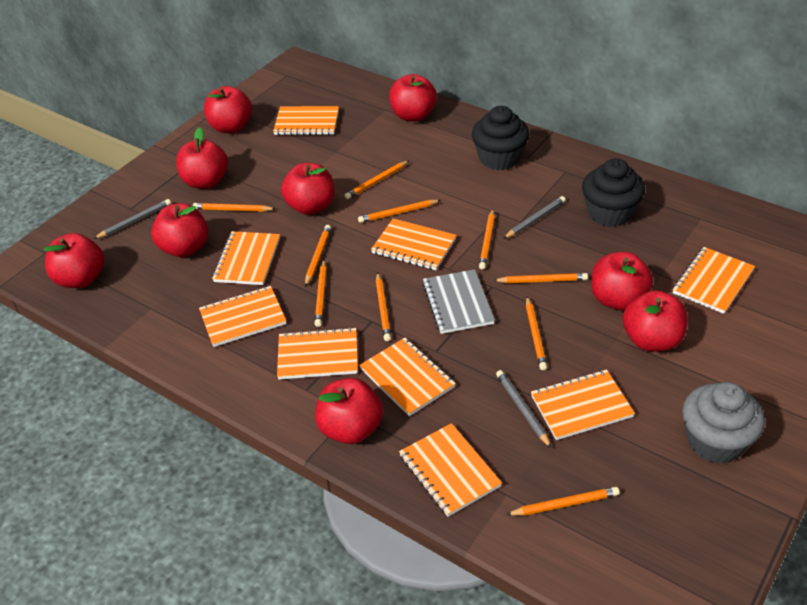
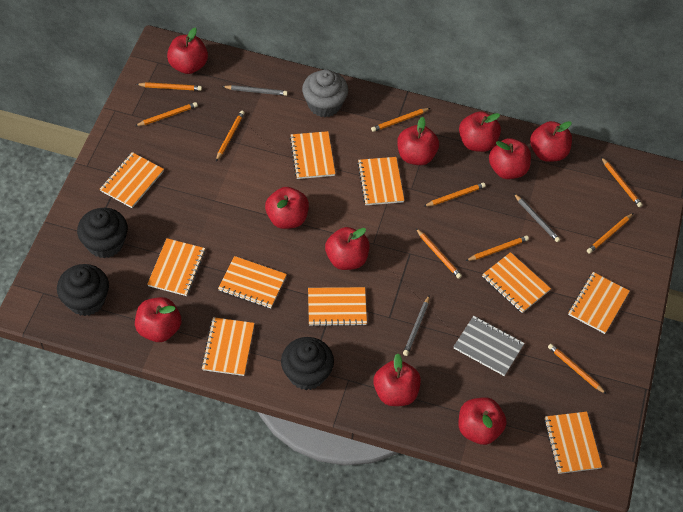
black cupcake: 2 -> 3
orange notebook: 9 -> 10
red apple: 9 -> 10

